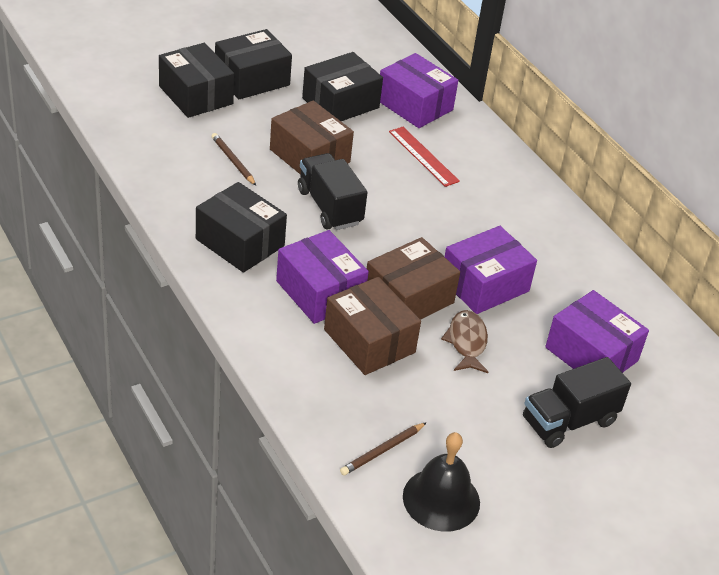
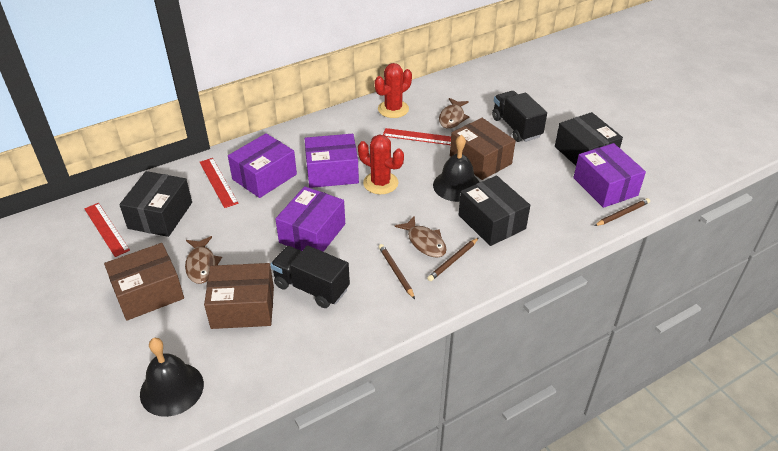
black bell: 1 -> 2
black box: 4 -> 3
brown fish: 1 -> 3
brown pencil: 2 -> 3
red cactus: 0 -> 2
red ruler: 1 -> 3

